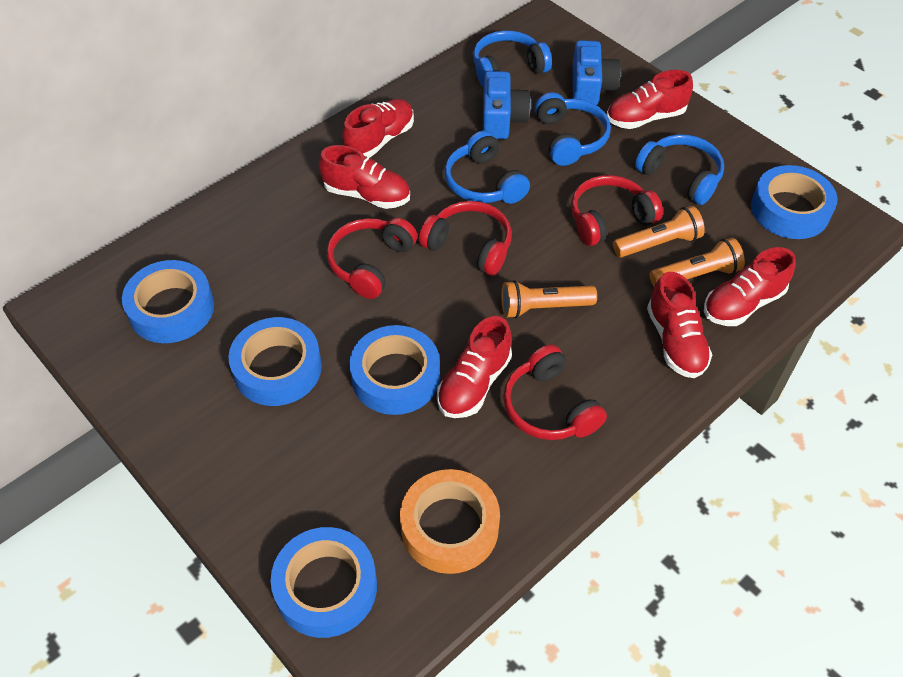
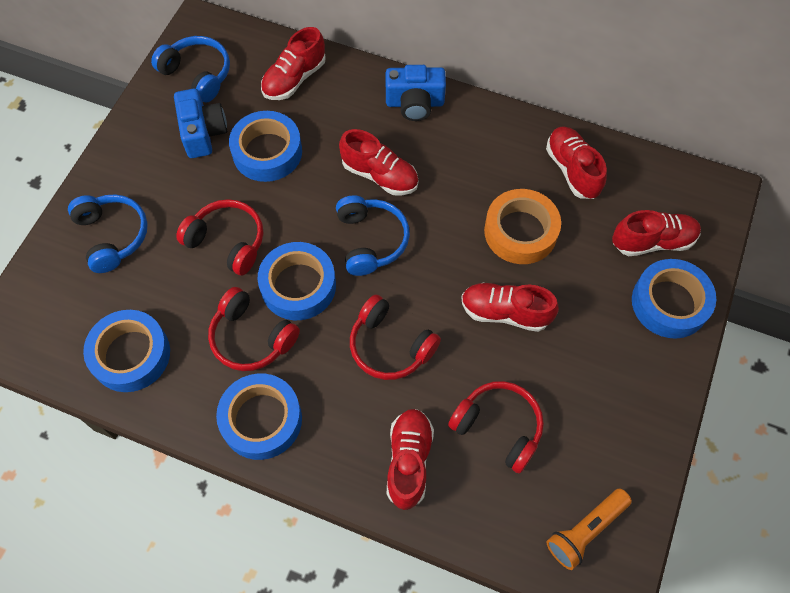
blue headphones: 4 -> 3
orange flashlight: 3 -> 1

